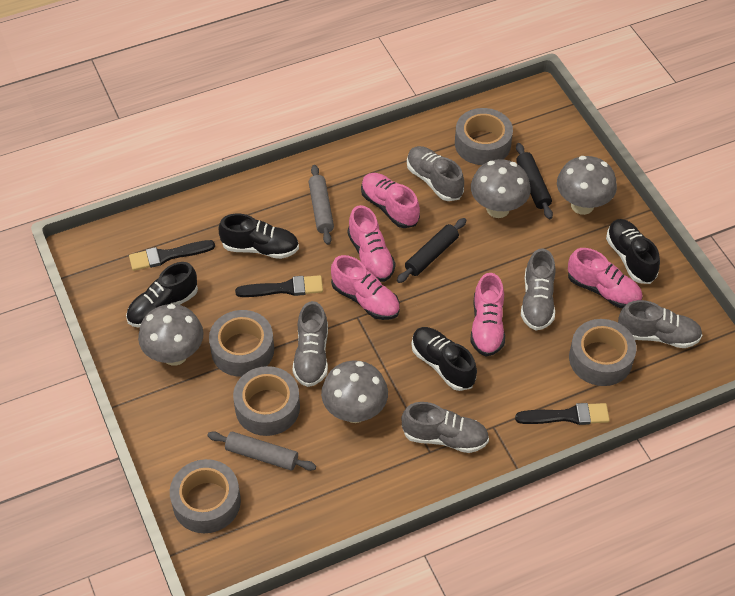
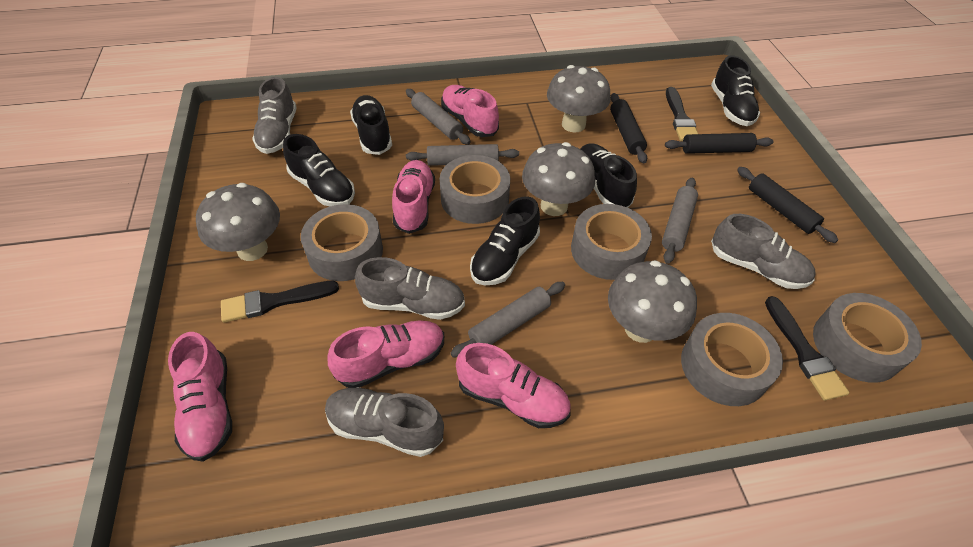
black rolling pin: 2 -> 3
black shoe: 4 -> 5
grey rolling pin: 2 -> 4
grey shoe: 5 -> 4

